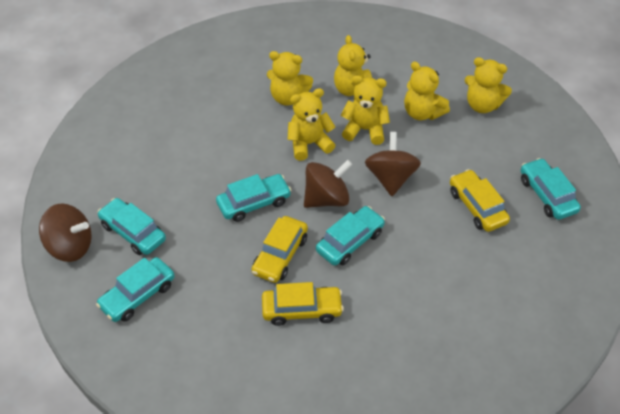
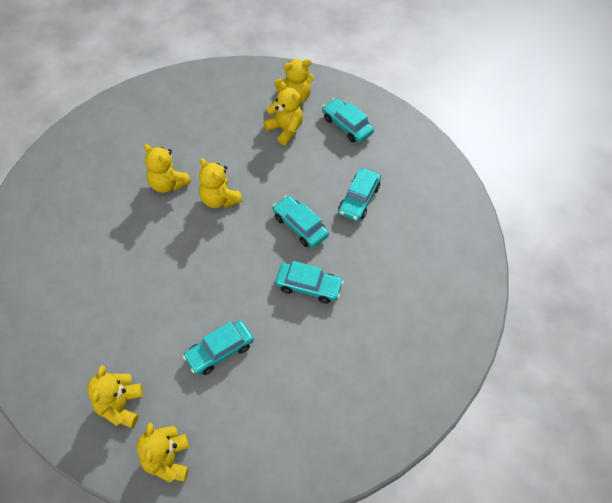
brown spinning top: 3 -> 0
yellow car: 3 -> 0

